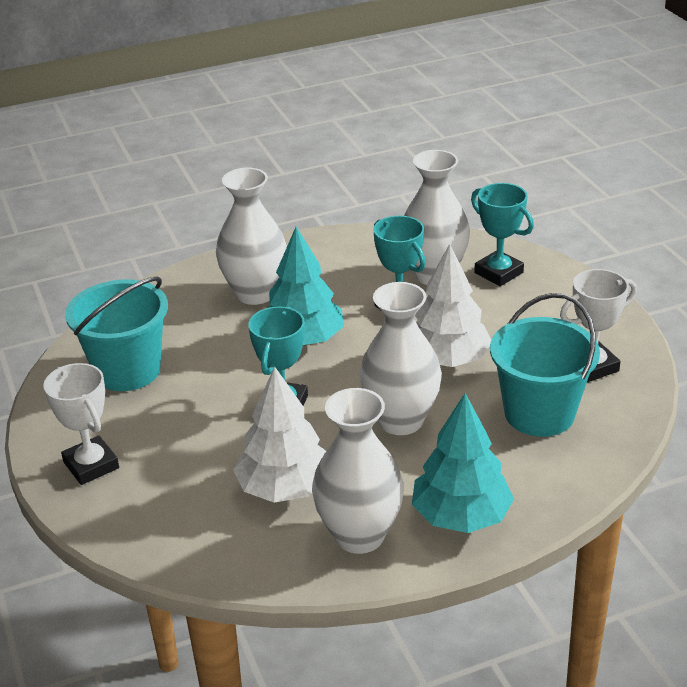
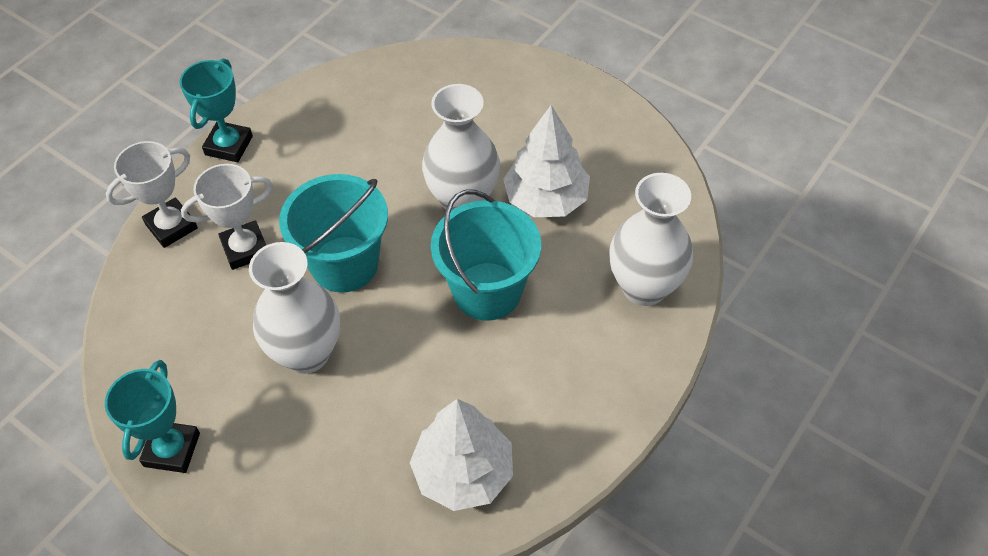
turquoise tree: 2 -> 0
turquoise trophy: 3 -> 2
white vase: 4 -> 3

